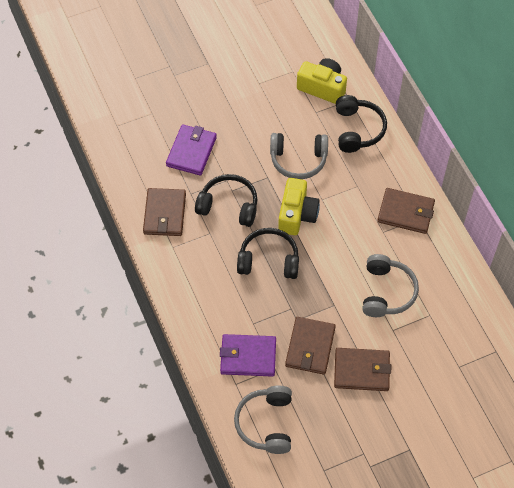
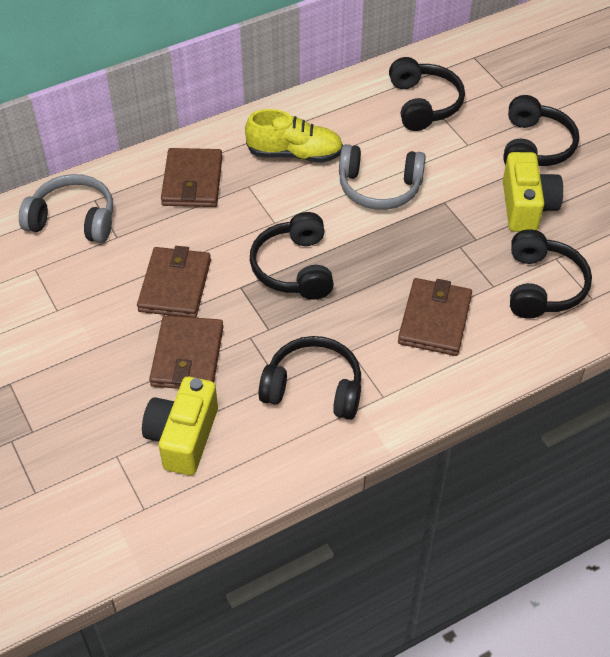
black headphones: 3 -> 5
grey headphones: 3 -> 2
purple wallet: 2 -> 0
yellow shoe: 0 -> 1

